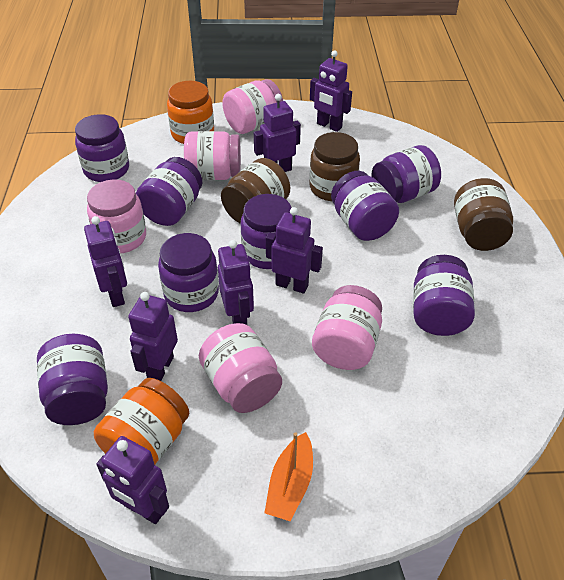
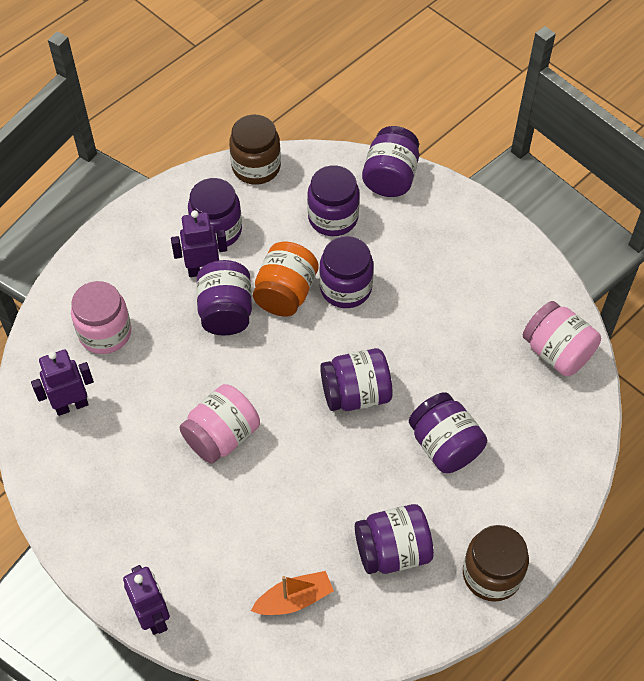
brown jar: 3 -> 2
orange jar: 2 -> 1
pink jar: 5 -> 3
purple robot: 7 -> 3

